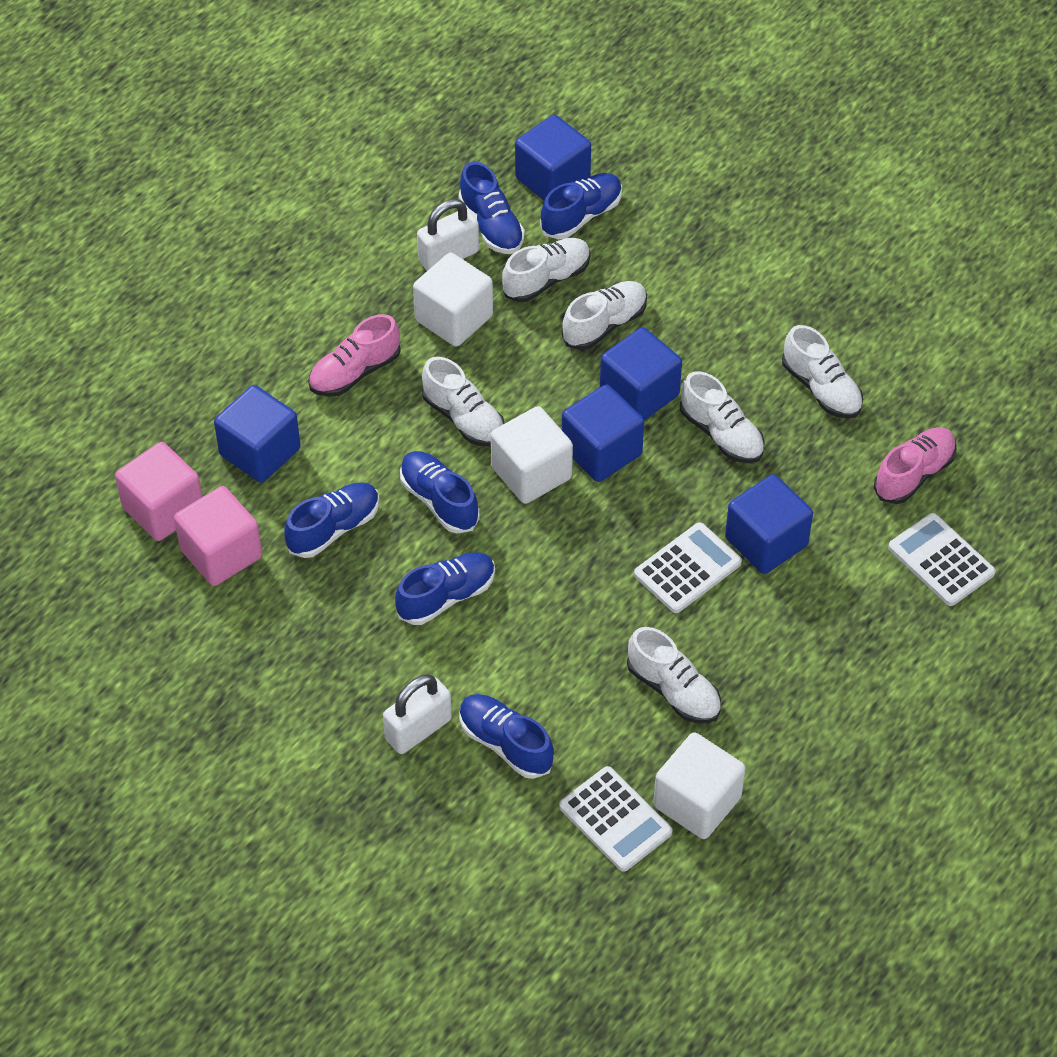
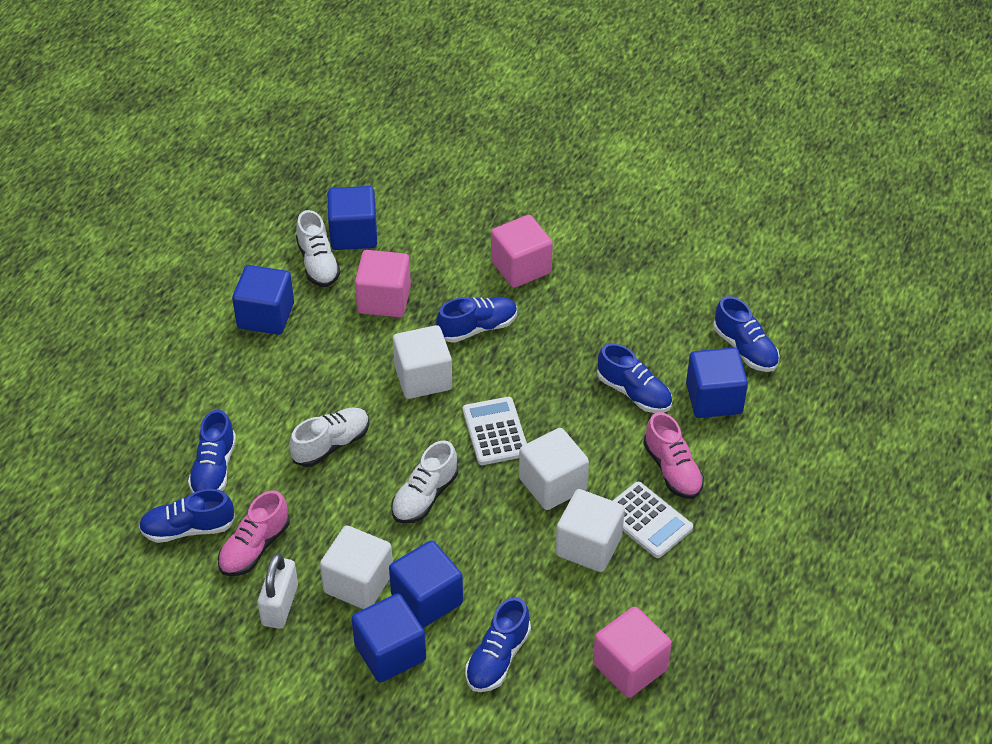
pink cube: 2 -> 3
white calculator: 3 -> 2
white cube: 3 -> 4
white padlock: 2 -> 1
white shoe: 6 -> 3

